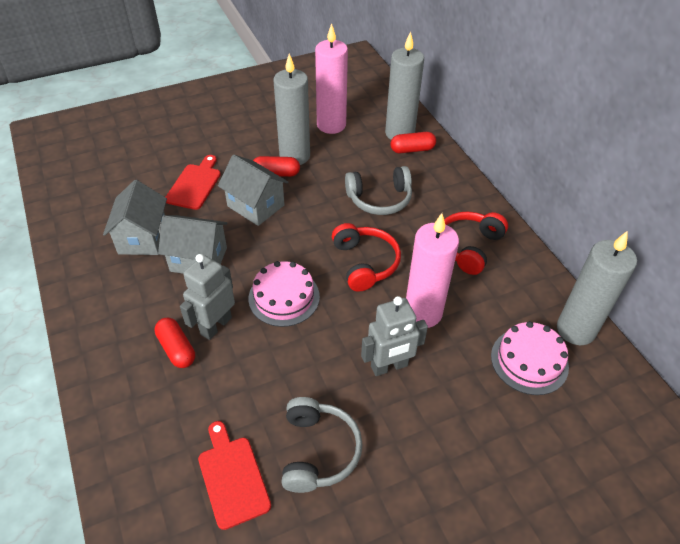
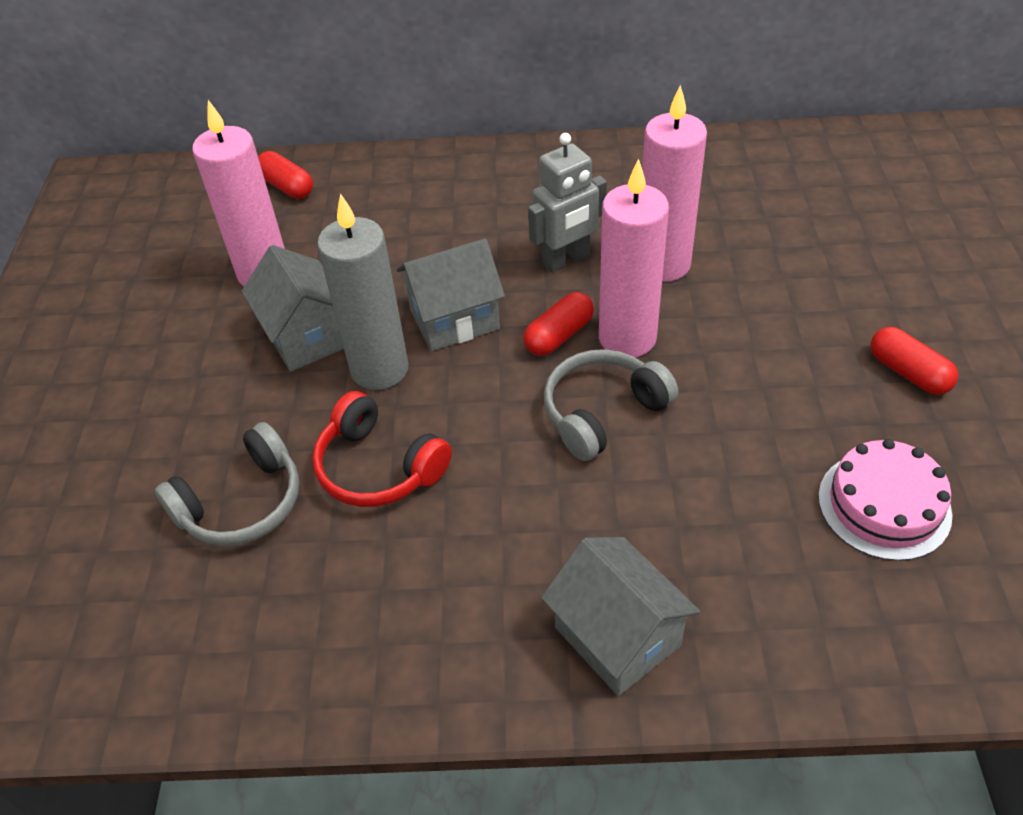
grey candle: 3 -> 1
grey robot: 2 -> 1
pink cake: 2 -> 1
pink candle: 2 -> 3
red cutting board: 2 -> 0
red headphones: 2 -> 1

